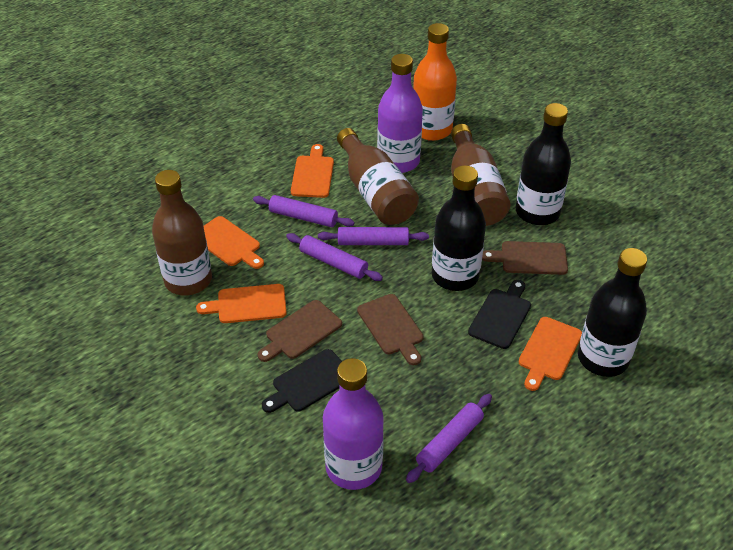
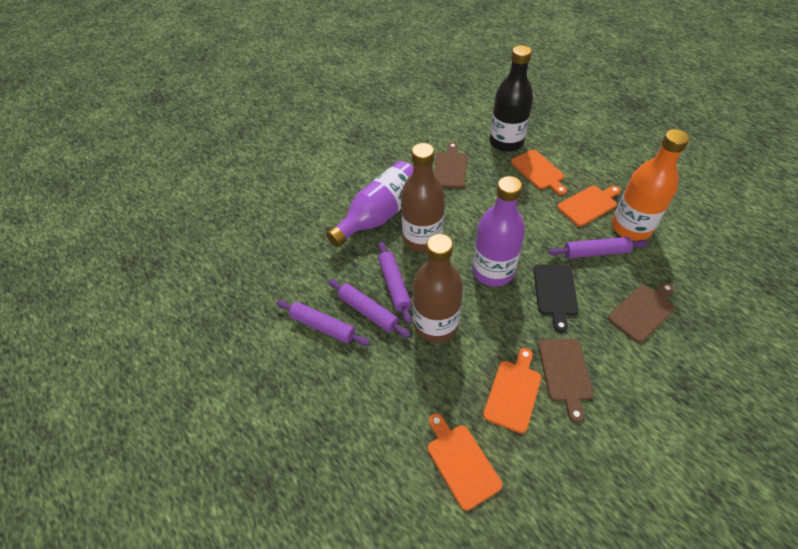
black bottle: 3 -> 1
black cutting board: 2 -> 1
brown bottle: 3 -> 2

